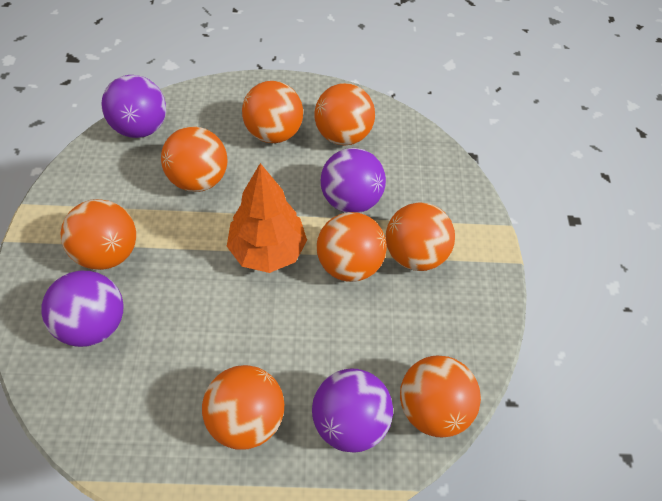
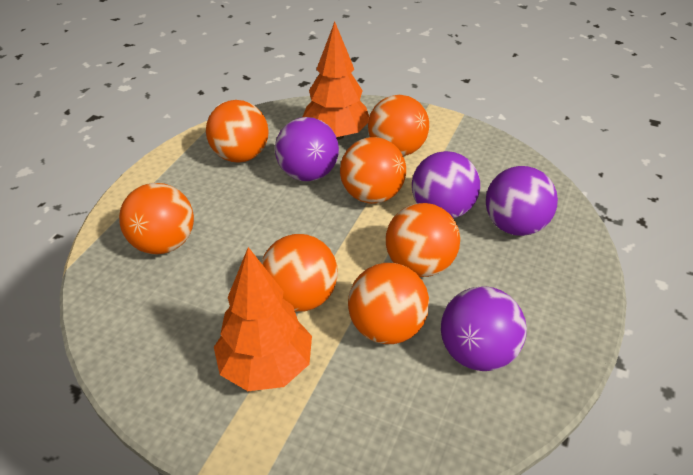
orange ball: 8 -> 7
orange tree: 1 -> 2

